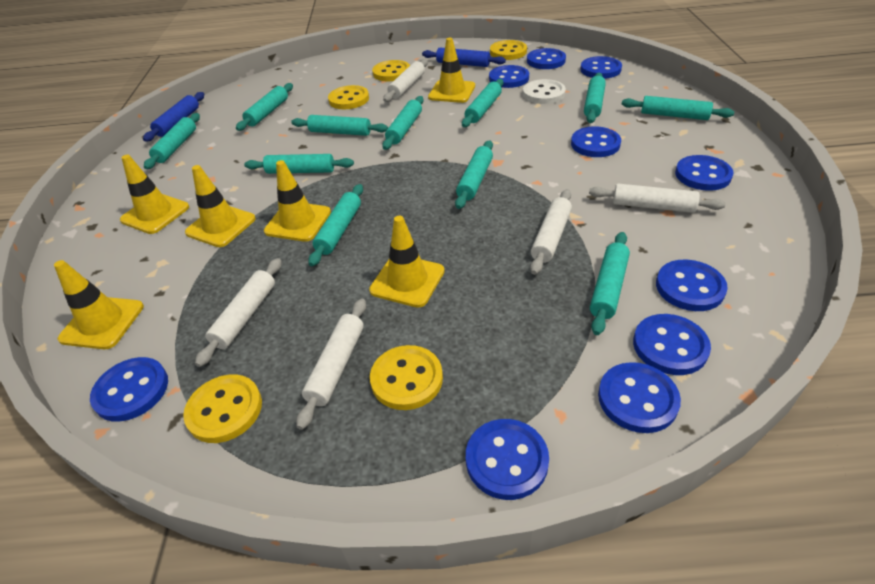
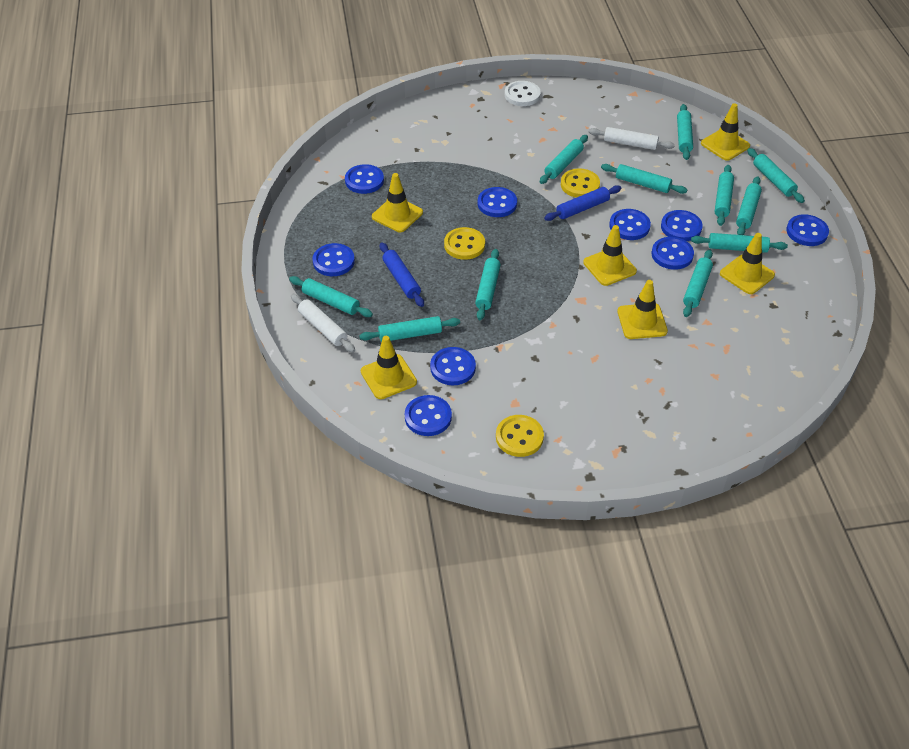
blue button: 10 -> 9
white rolling pin: 5 -> 2
yellow button: 5 -> 3

